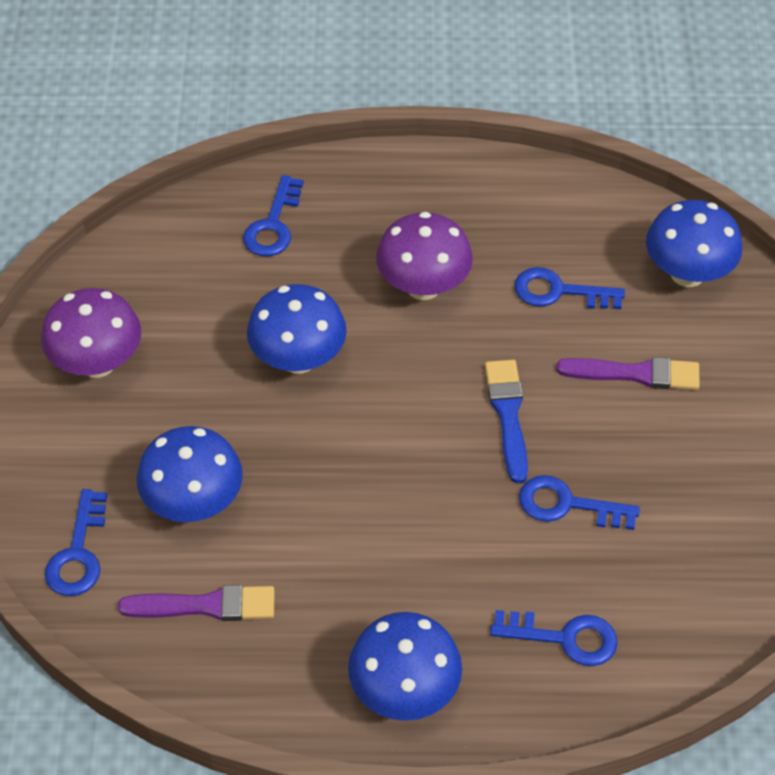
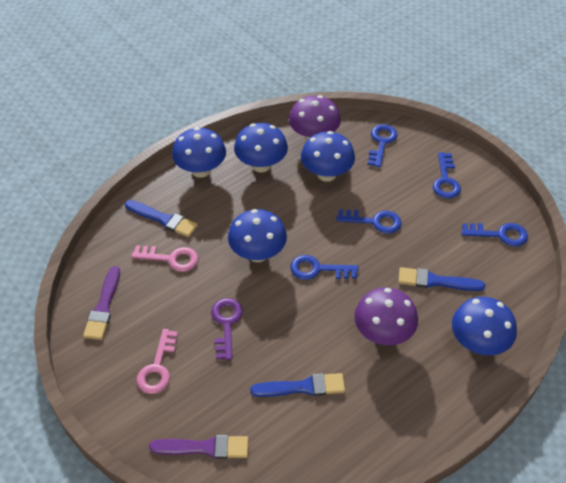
blue brush: 1 -> 3
blue mushroom: 4 -> 5
pink key: 0 -> 2
purple key: 0 -> 1

